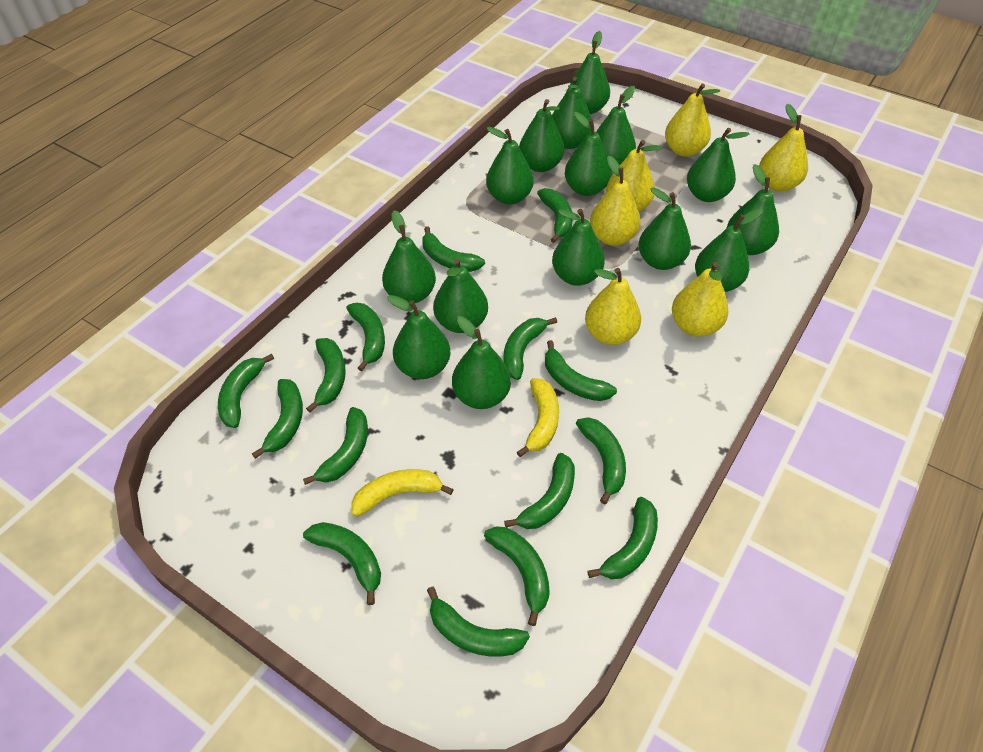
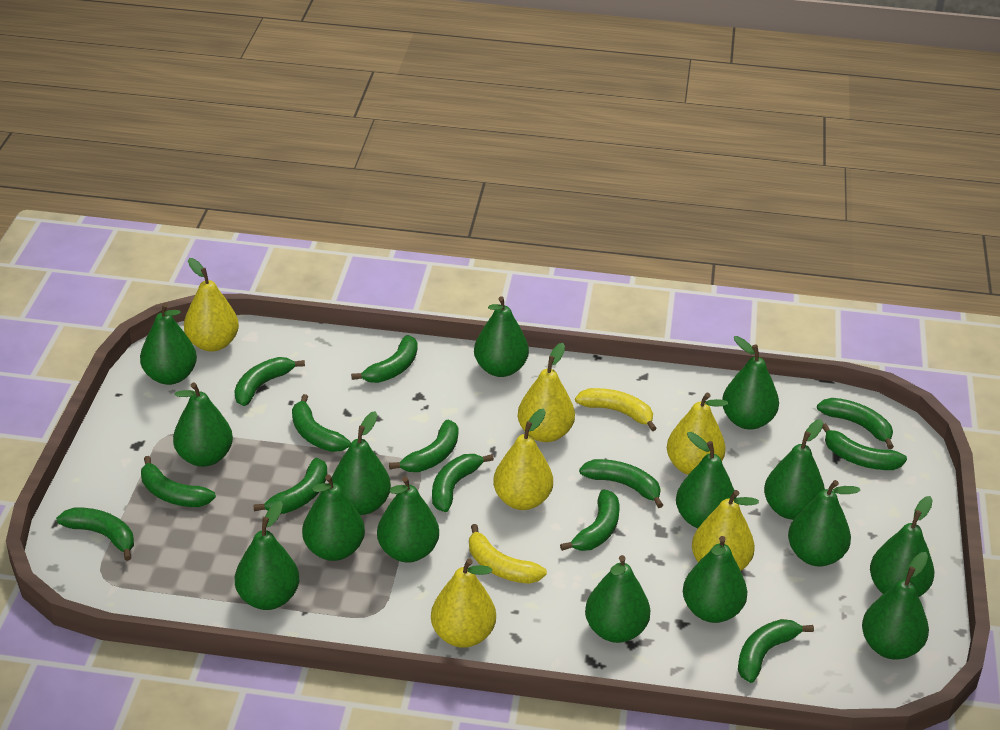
green banana: 15 -> 13

